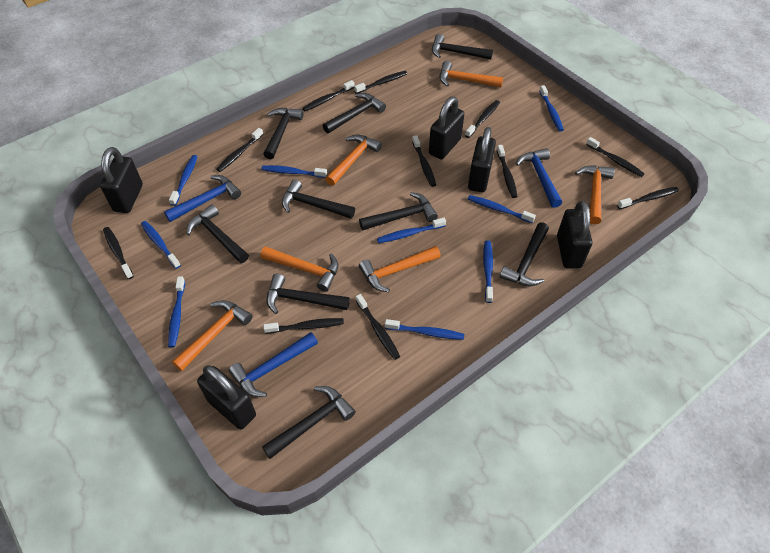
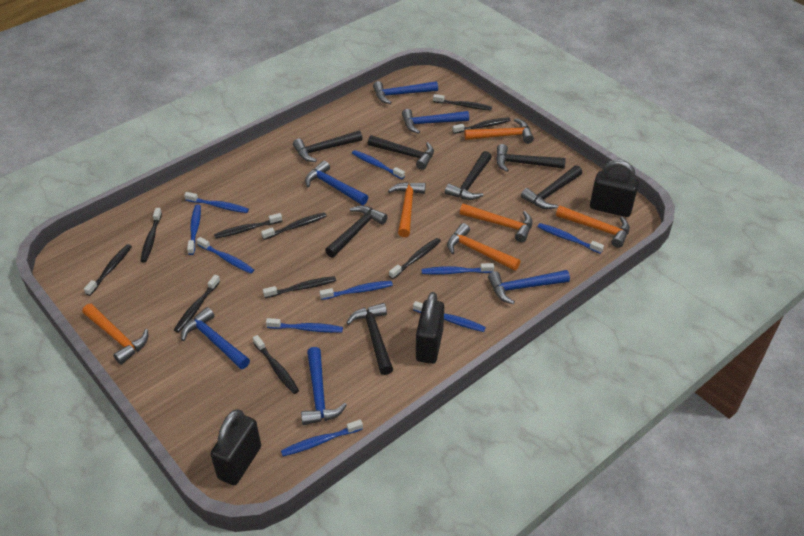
black hammer: 9 -> 7
black padlock: 5 -> 3
black toothbrush: 11 -> 10
blue hammer: 3 -> 6
blue toothbrush: 9 -> 10

